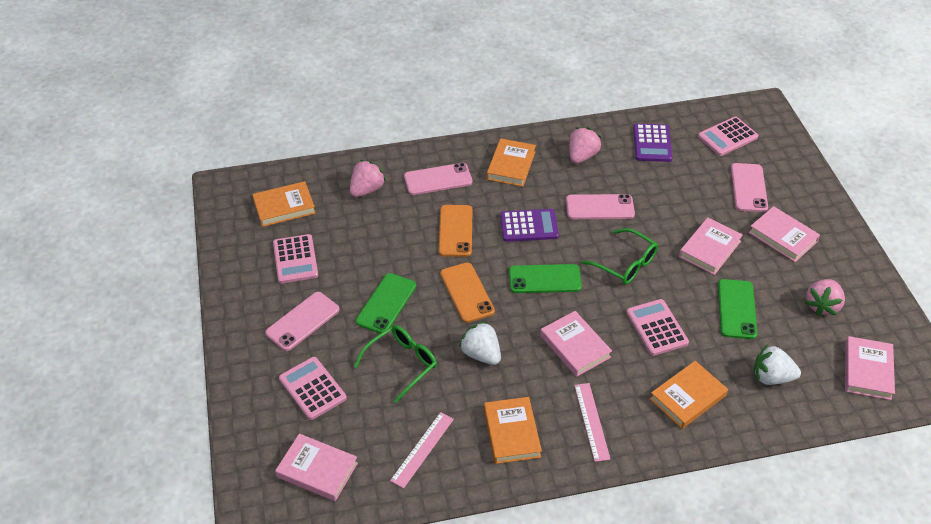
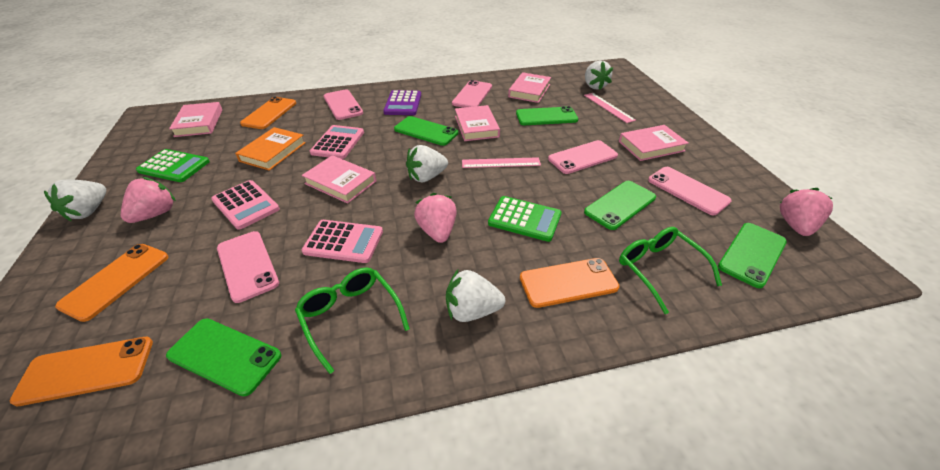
green calculator: 0 -> 2
green phone: 3 -> 5
orange book: 4 -> 1
orange phone: 2 -> 4
pink calculator: 4 -> 3
pink phone: 4 -> 5
purple calculator: 2 -> 1
white strawberry: 2 -> 4

